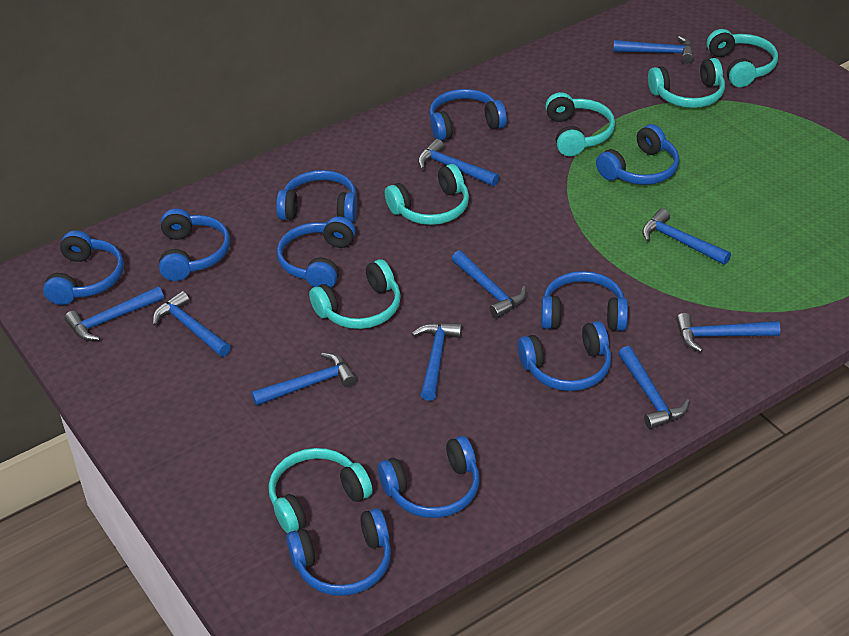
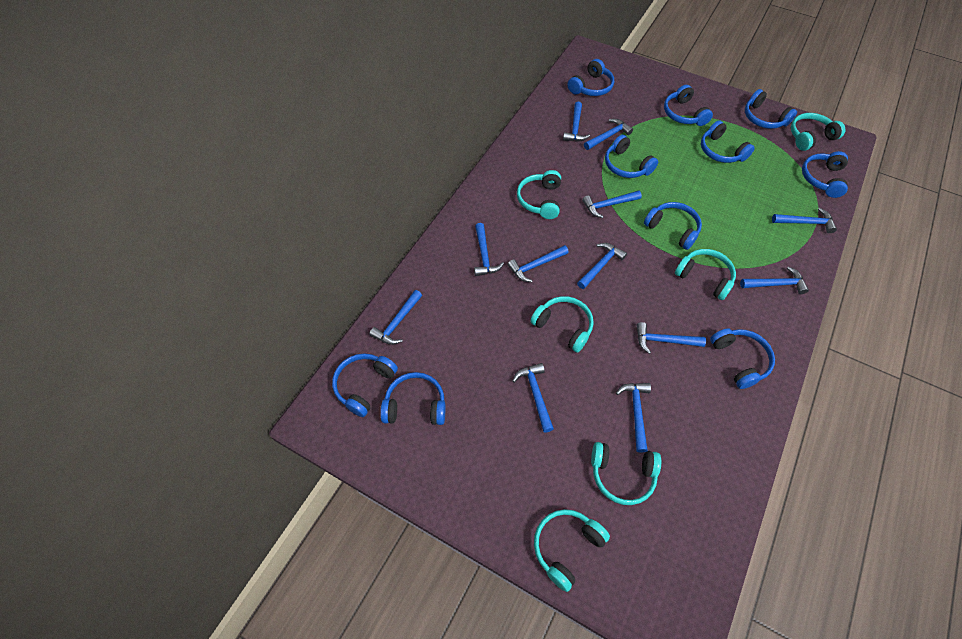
blue hammer: 10 -> 12

